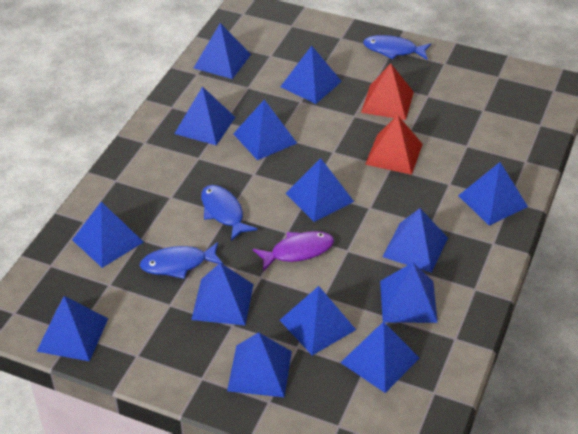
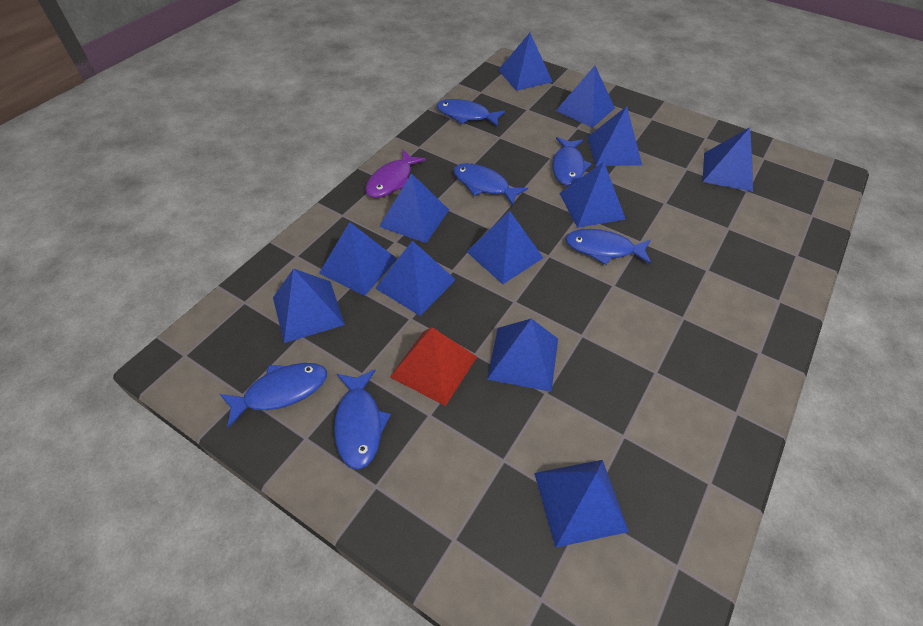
blue fish: 3 -> 6
blue pyramid: 14 -> 12
red pyramid: 2 -> 1

